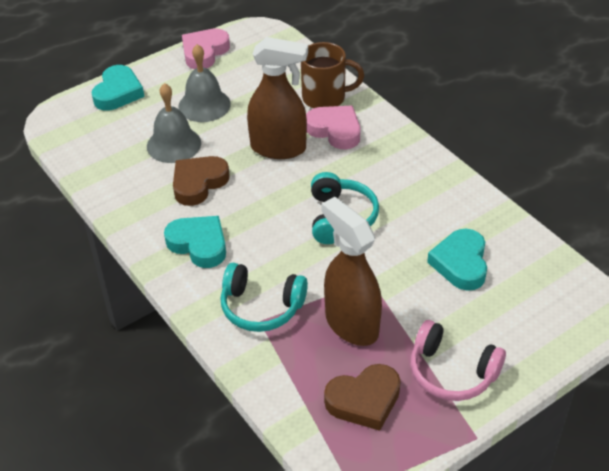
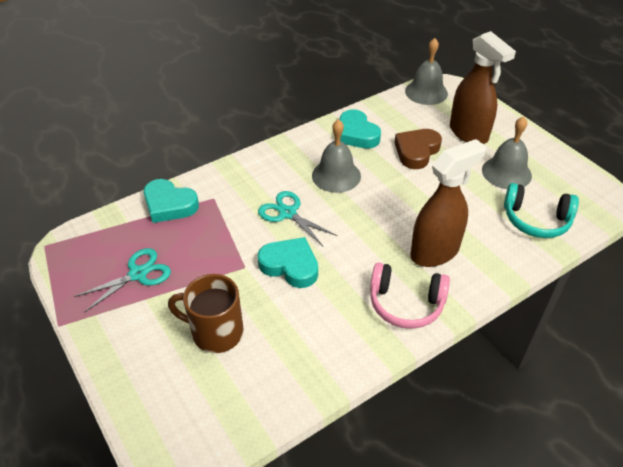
brown heart: 2 -> 1
grey bell: 2 -> 3
pink heart: 2 -> 0
turquoise headphones: 2 -> 1
turquoise scissors: 0 -> 2

